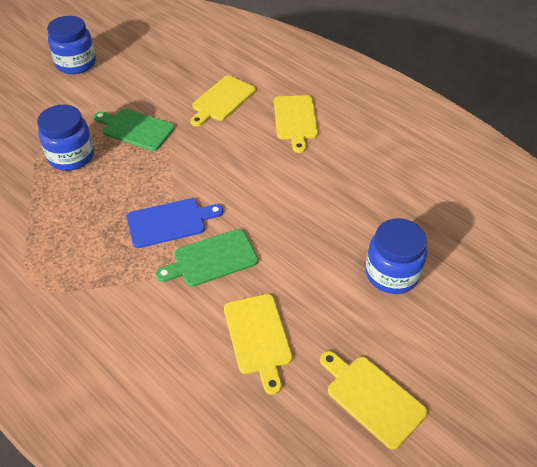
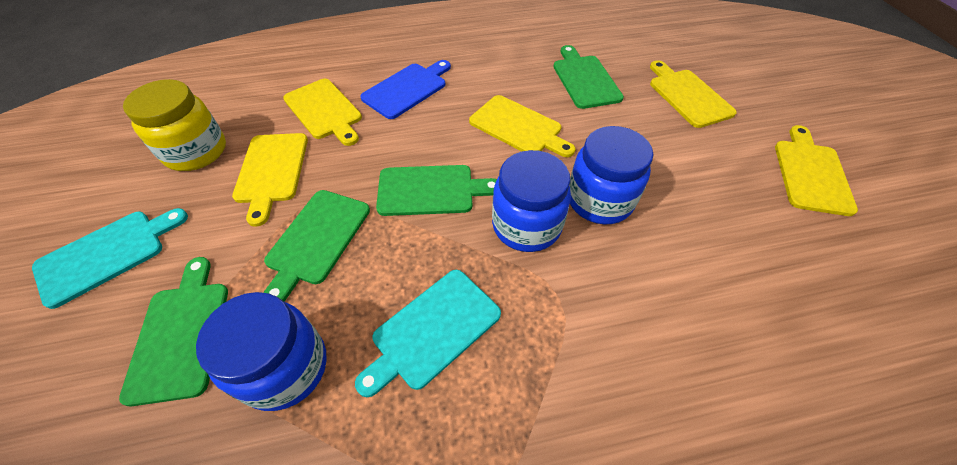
green cutting board: 2 -> 4
turquoise cutting board: 0 -> 2
yellow cutting board: 4 -> 5
yellow jar: 0 -> 1

